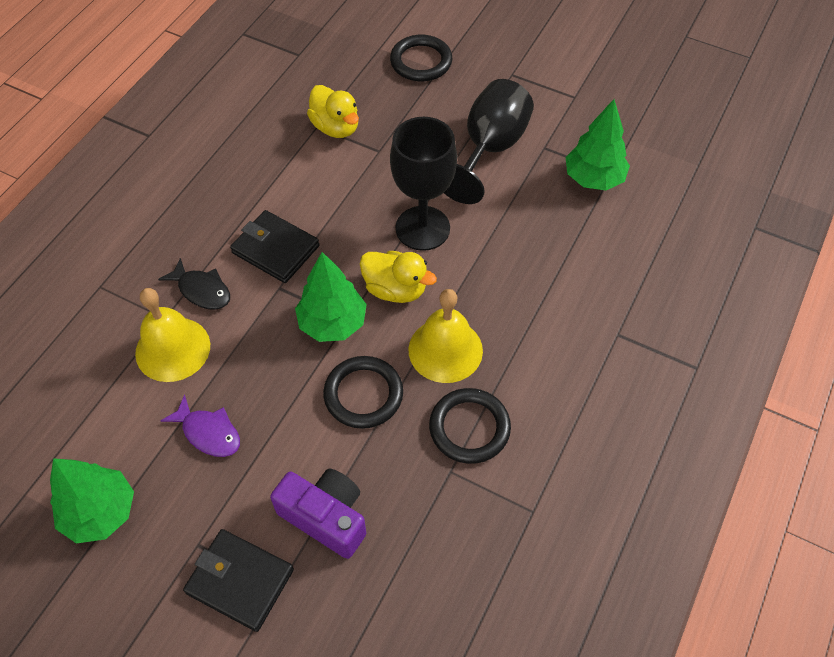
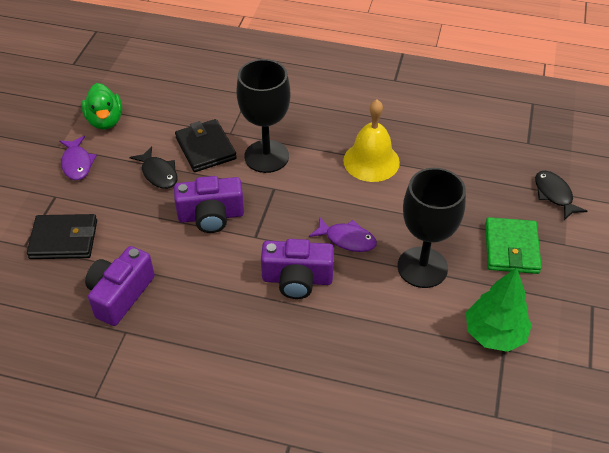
black fish: 1 -> 2
black ring: 3 -> 0
green duck: 0 -> 1
green tree: 3 -> 1
green wallet: 0 -> 1
purple camera: 1 -> 3
purple fish: 1 -> 2
yellow bell: 2 -> 1
yellow duck: 2 -> 0

